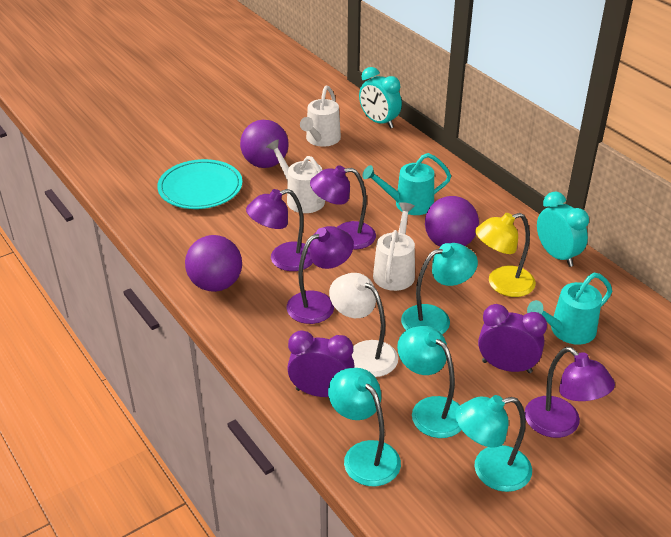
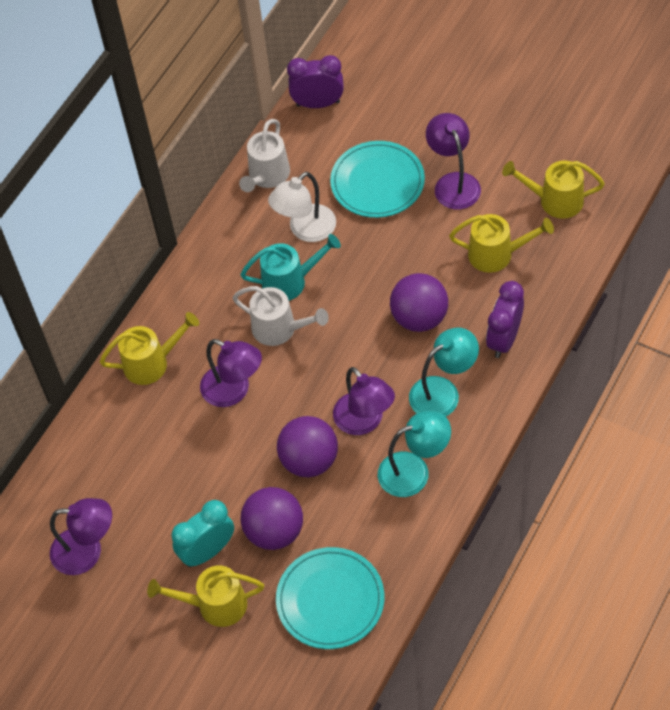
turquoise clock: 2 -> 1
turquoise lamp: 4 -> 2
turquoise plate: 1 -> 2
turquoise watering can: 2 -> 1
white watering can: 3 -> 2
yellow lamp: 1 -> 0
yellow watering can: 0 -> 4

